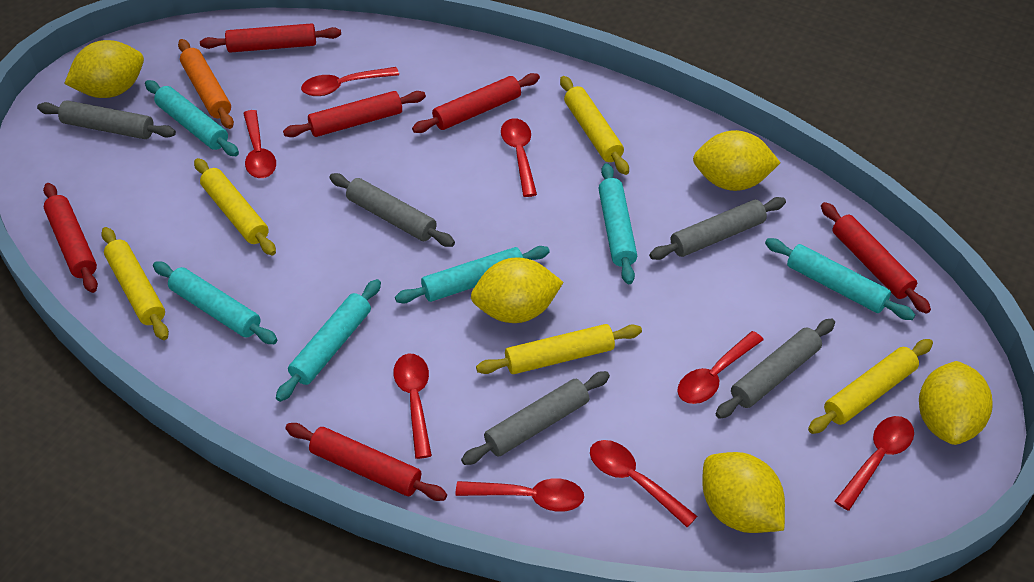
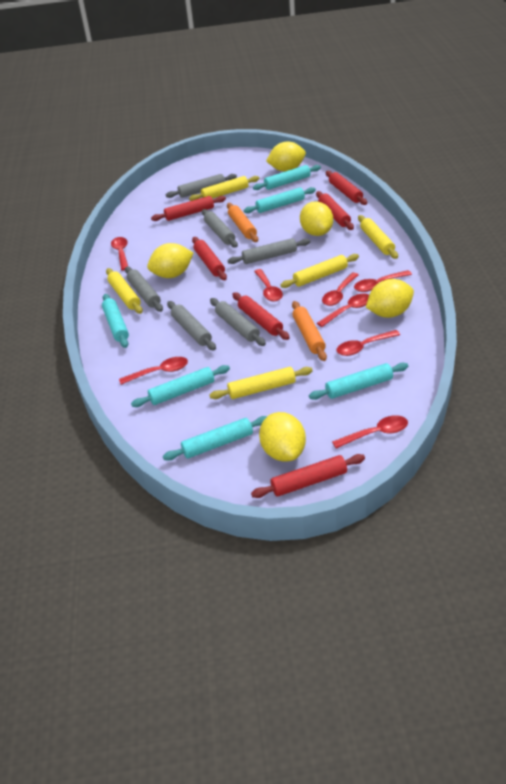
grey rolling pin: 5 -> 6
orange rolling pin: 1 -> 2

